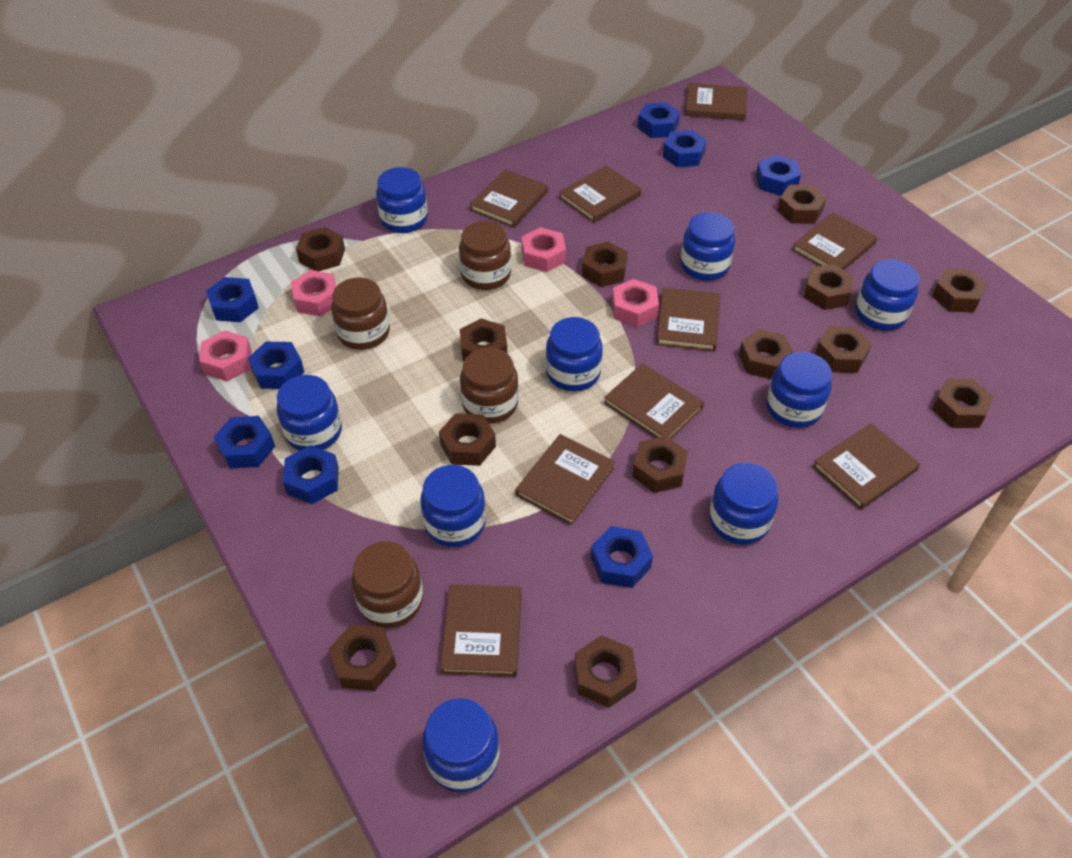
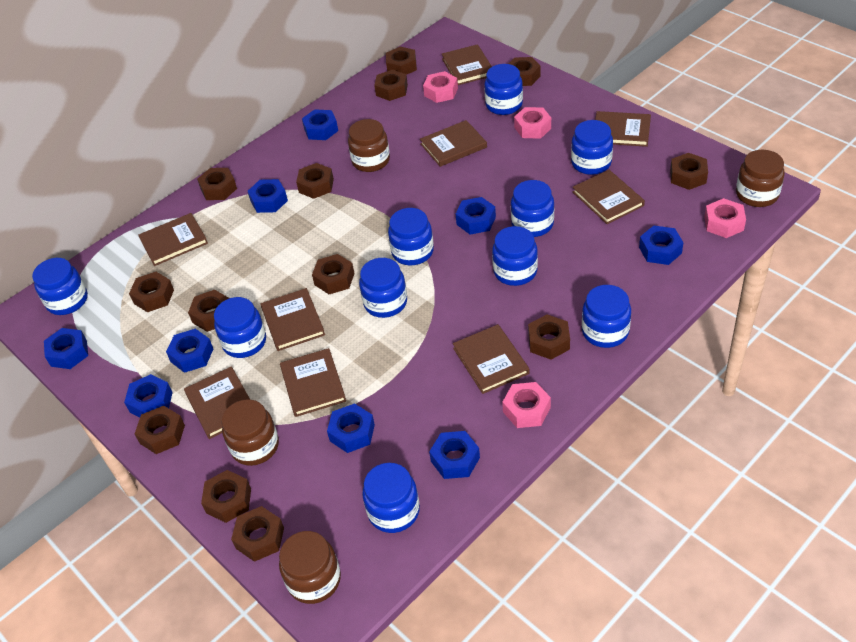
blue jar: 9 -> 10
blue nut: 8 -> 9

